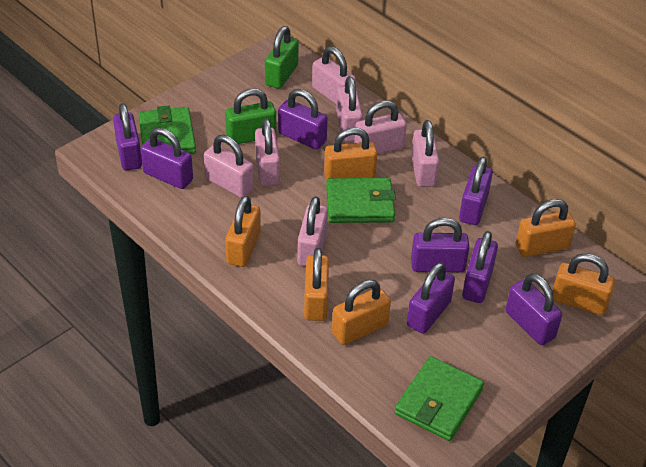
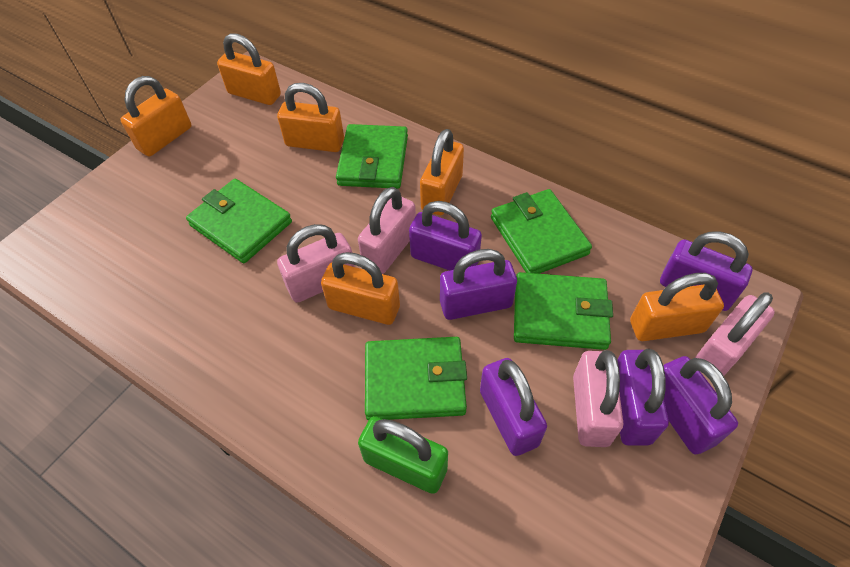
green padlock: 2 -> 1
green wallet: 3 -> 5
pink padlock: 7 -> 4
purple padlock: 8 -> 6

